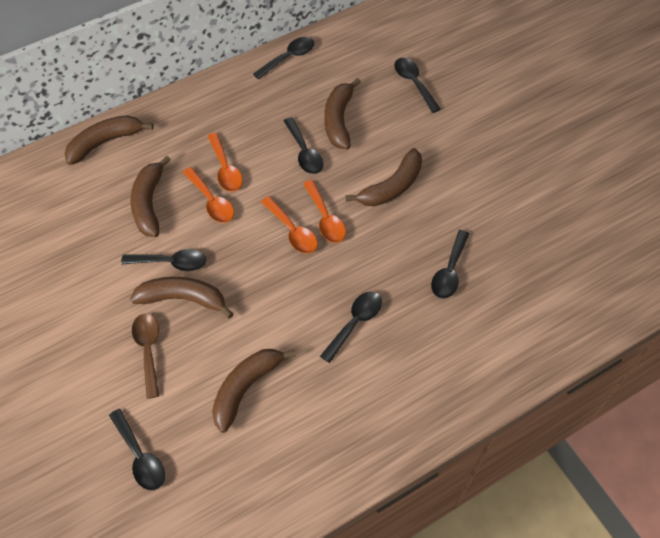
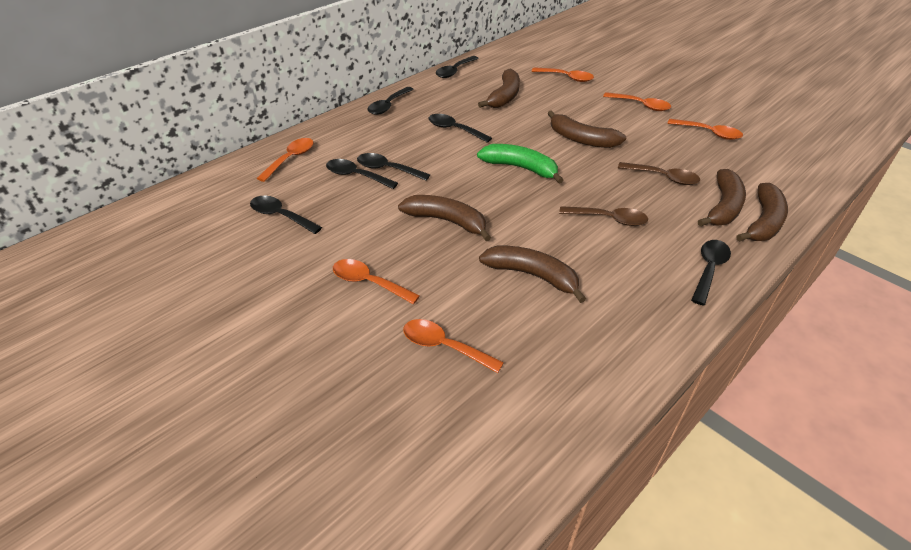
brown spoon: 1 -> 2
green banana: 0 -> 1
orange spoon: 4 -> 6

